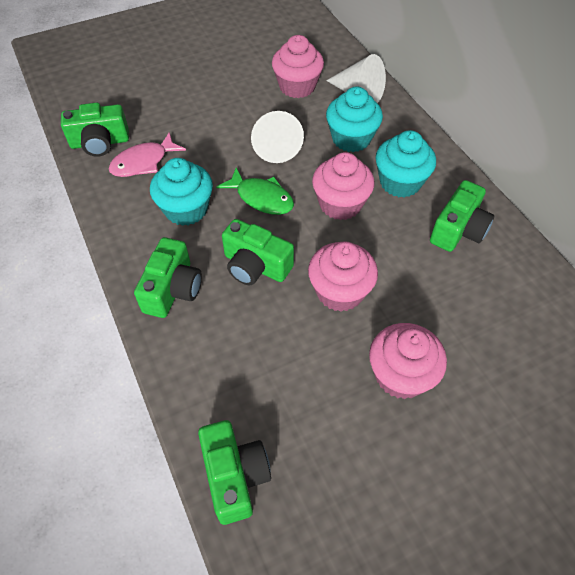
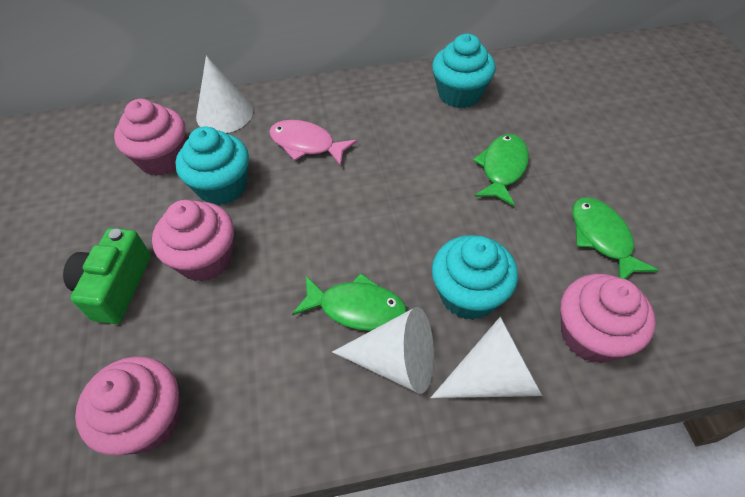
green camera: 5 -> 1
green fish: 1 -> 3
white cone: 2 -> 3

